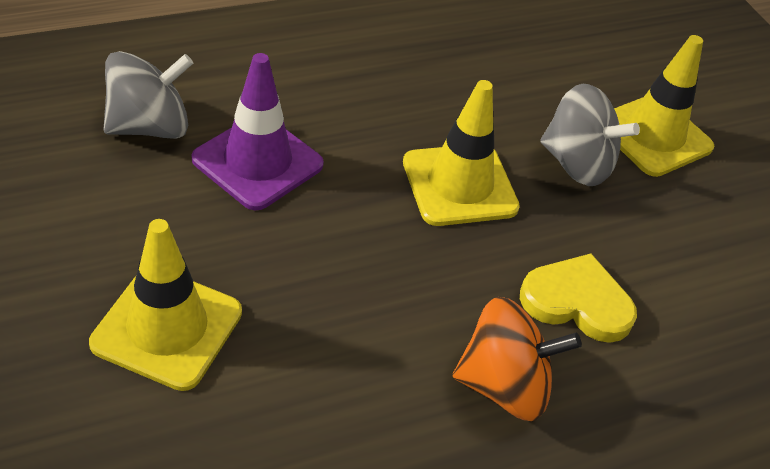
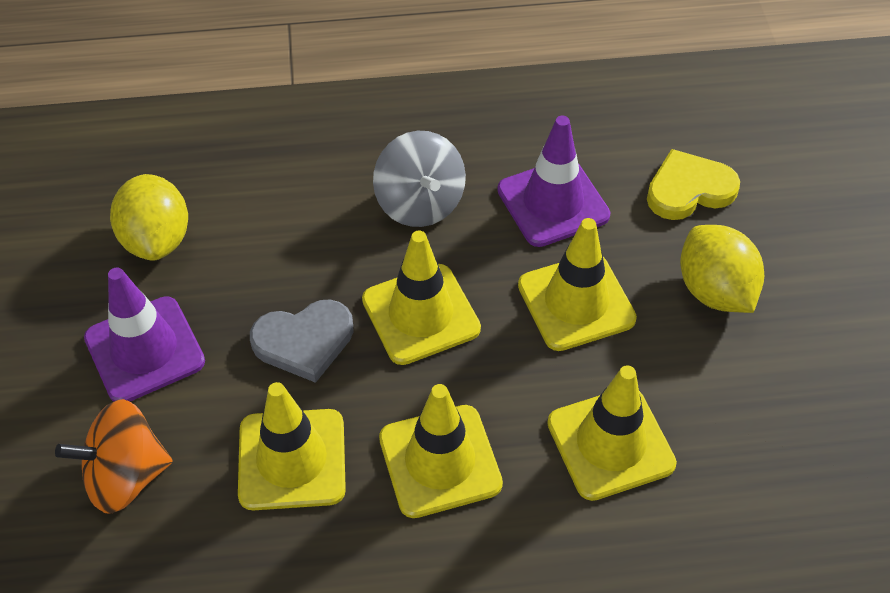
grey heart: 0 -> 1
grey spinning top: 2 -> 1
purple traffic cone: 1 -> 2
yellow lemon: 0 -> 2
yellow traffic cone: 3 -> 5

